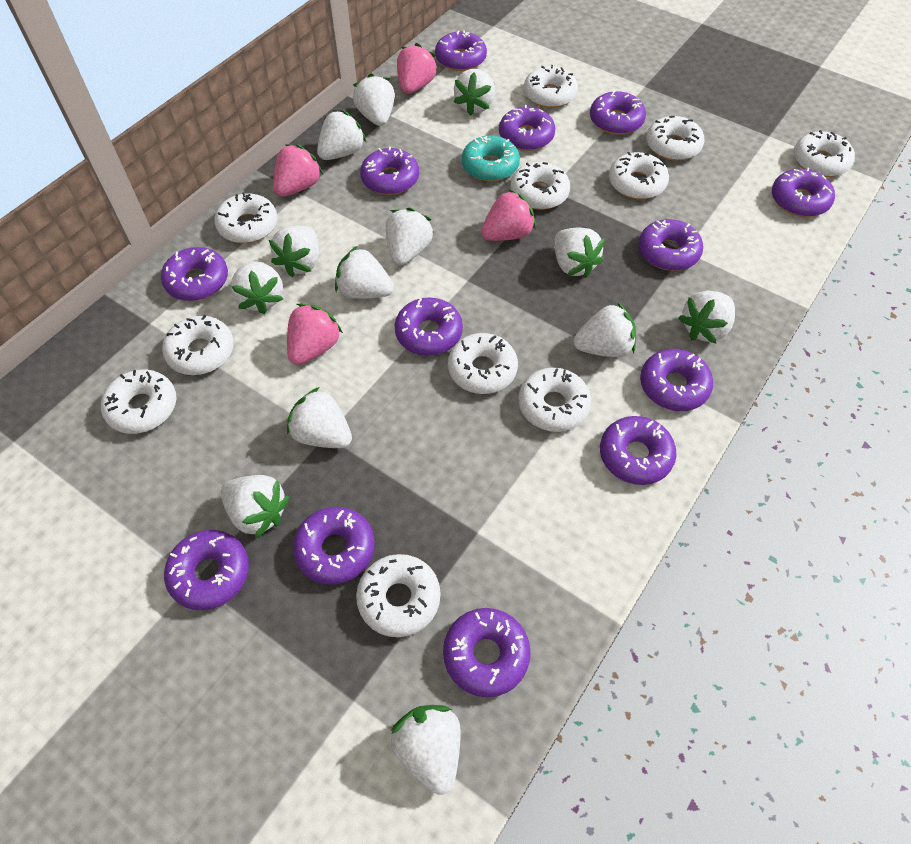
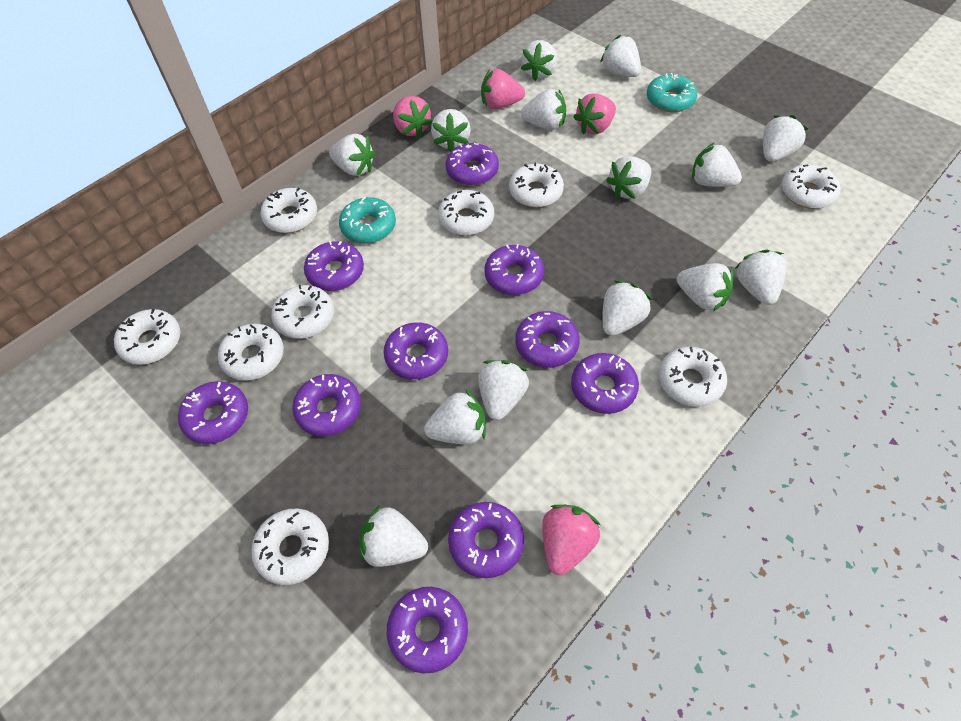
purple donut: 13 -> 10
turquoise donut: 1 -> 2
white donut: 11 -> 9
white strawberry: 13 -> 14

